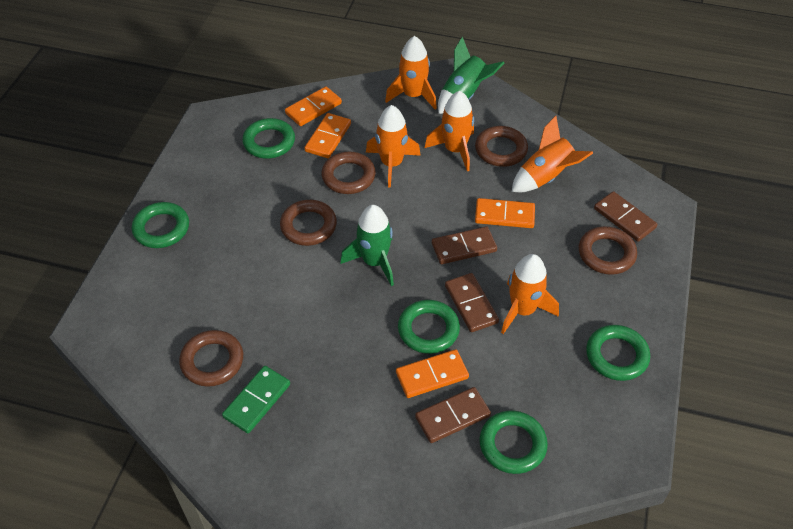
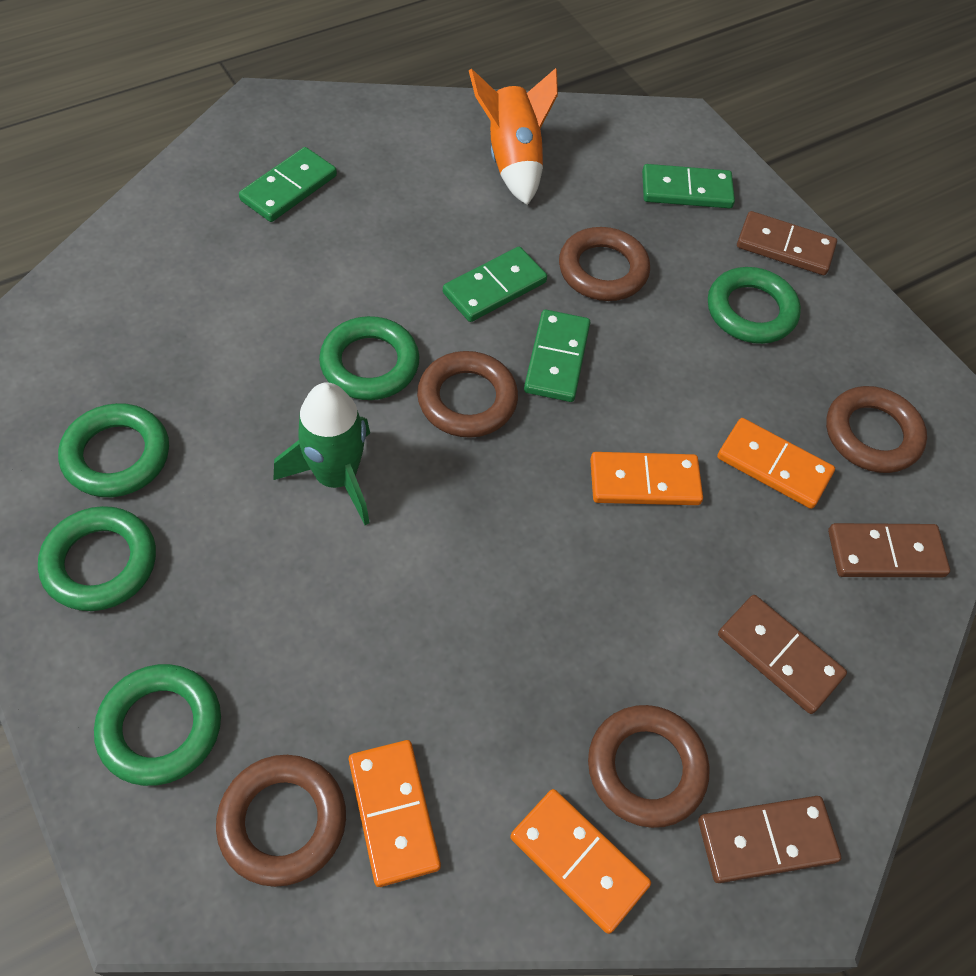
green domino: 1 -> 4
green rocket: 2 -> 1
orange rocket: 5 -> 1

